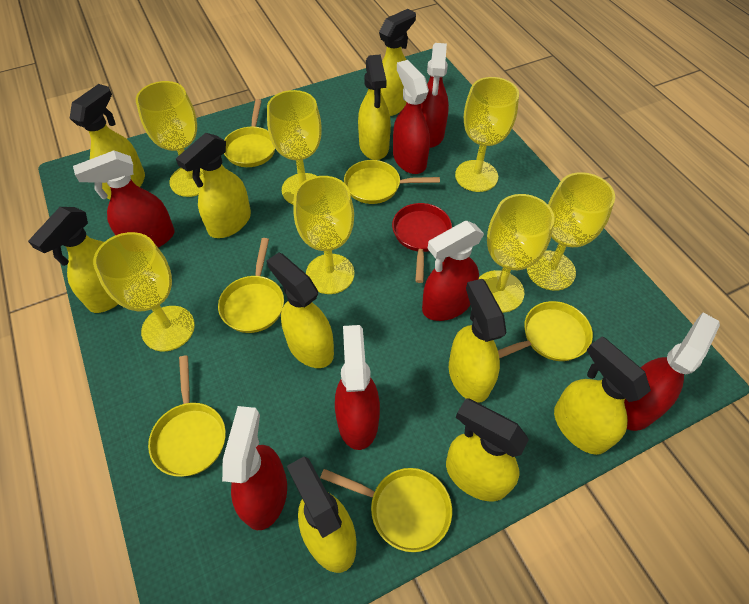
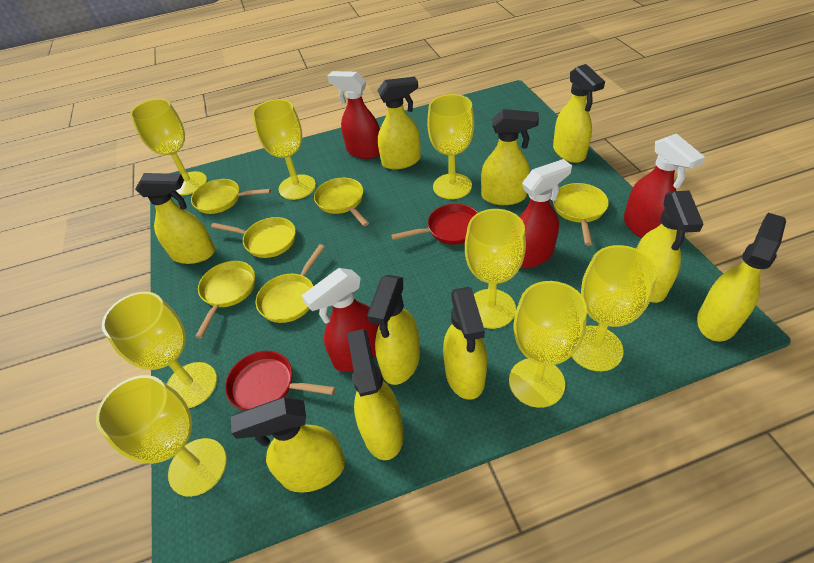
red pan: 1 -> 2
red spray bottle: 7 -> 4
yellow goblet: 7 -> 8

